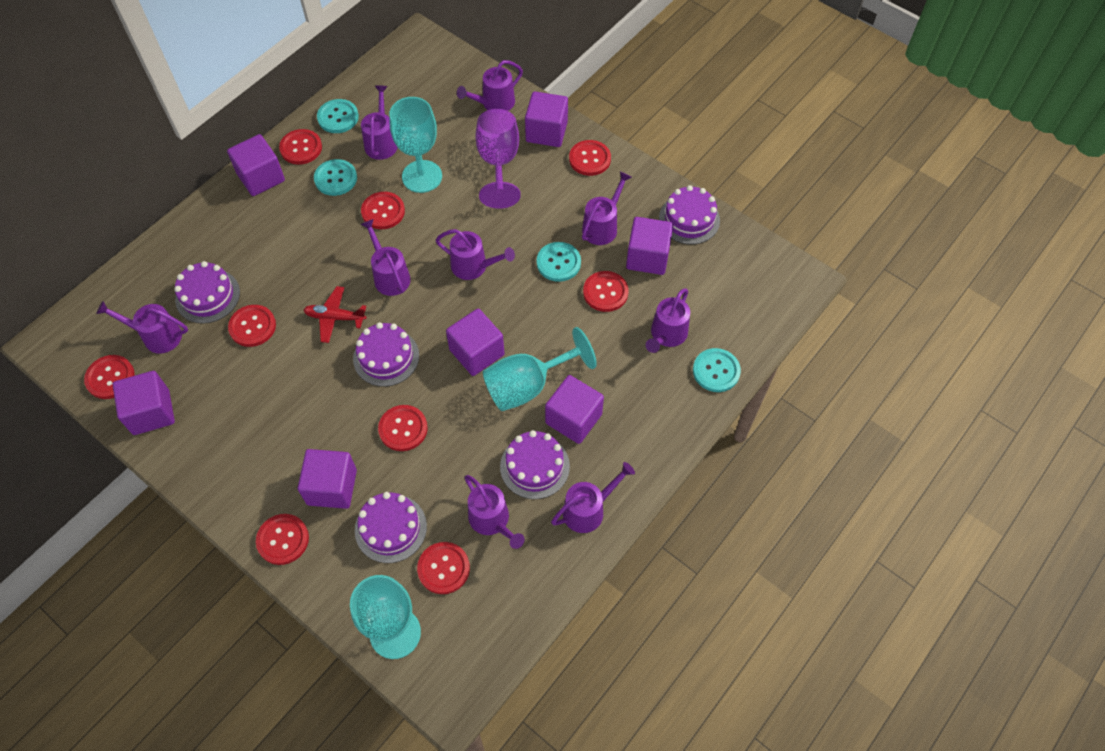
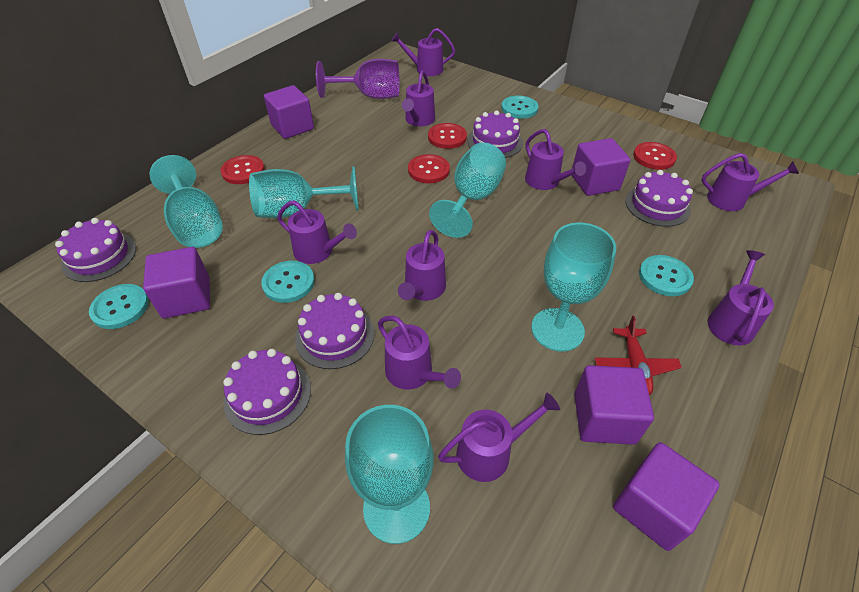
purple cube: 7 -> 5
red button: 9 -> 4
turquoise goblet: 3 -> 5

